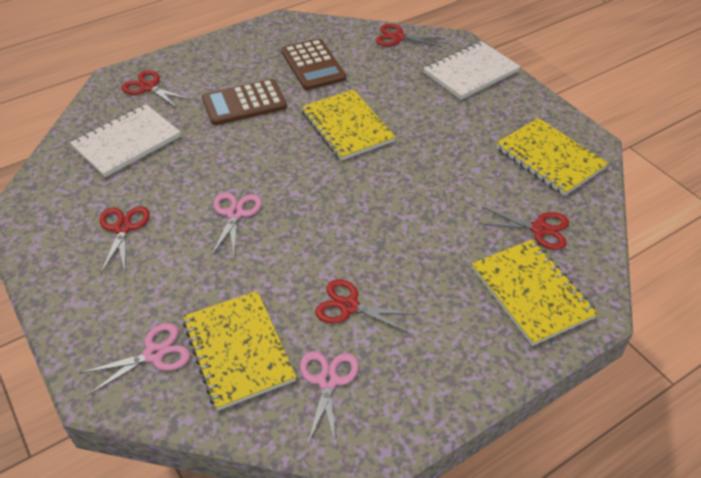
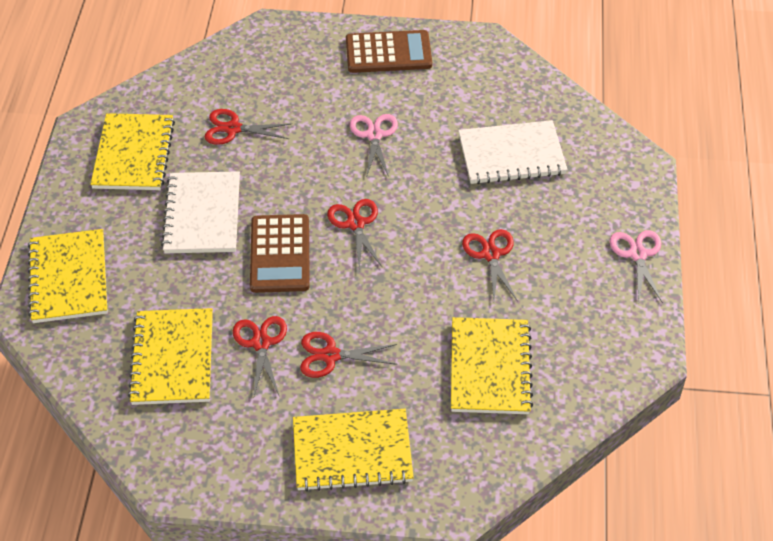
pink scissors: 3 -> 2
yellow notebook: 4 -> 5

